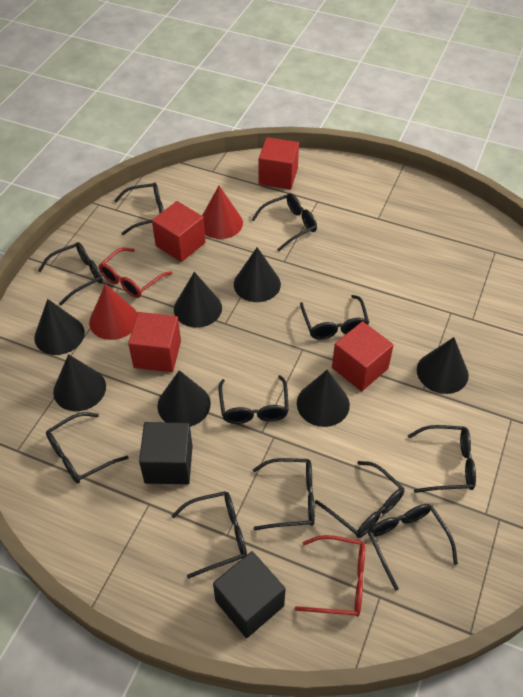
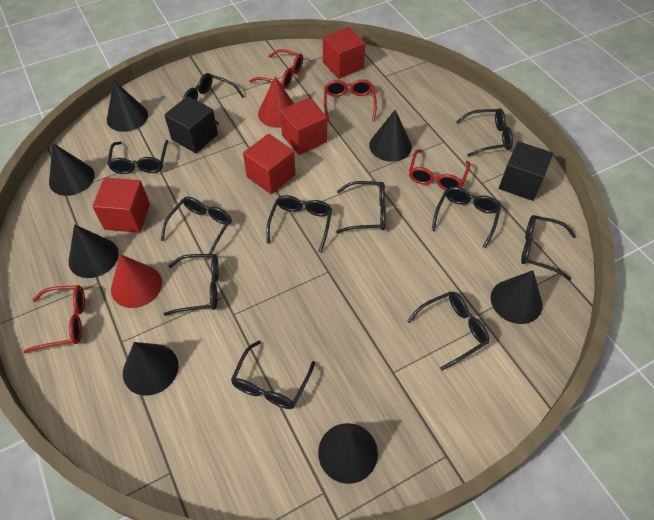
red glasses: 2 -> 4

